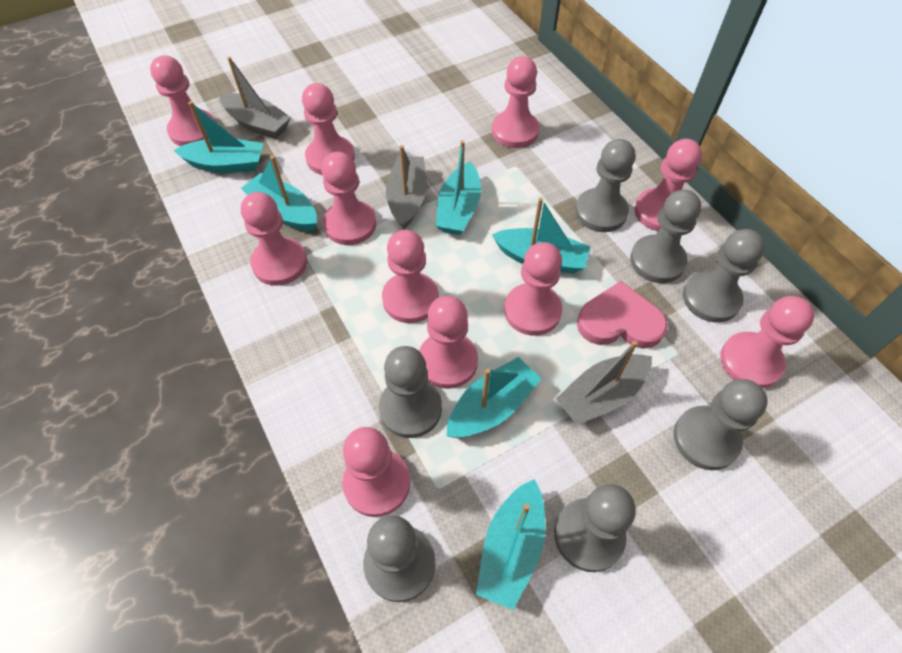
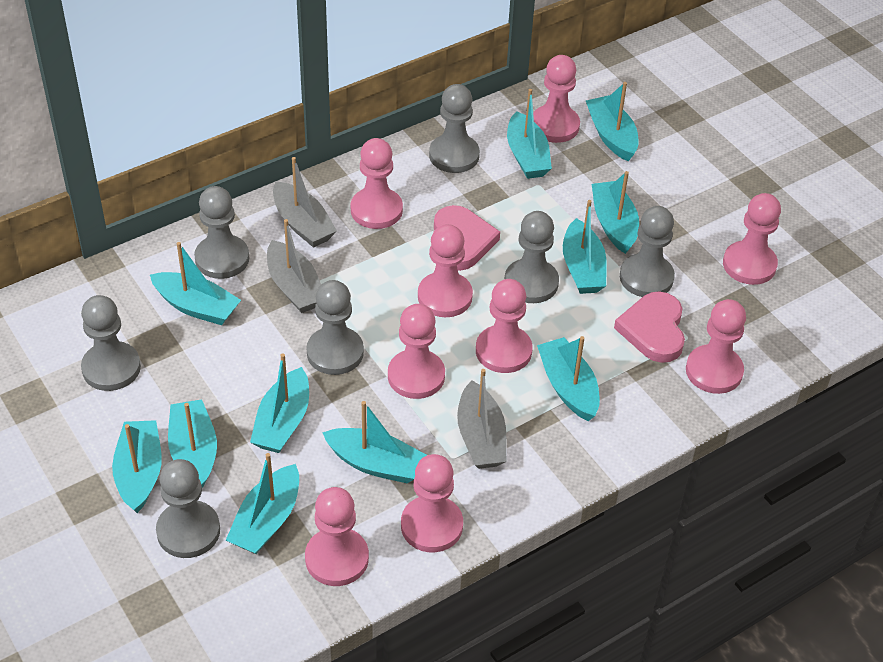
pink heart: 1 -> 2
pink pawn: 11 -> 9
turquoise boat: 6 -> 11

